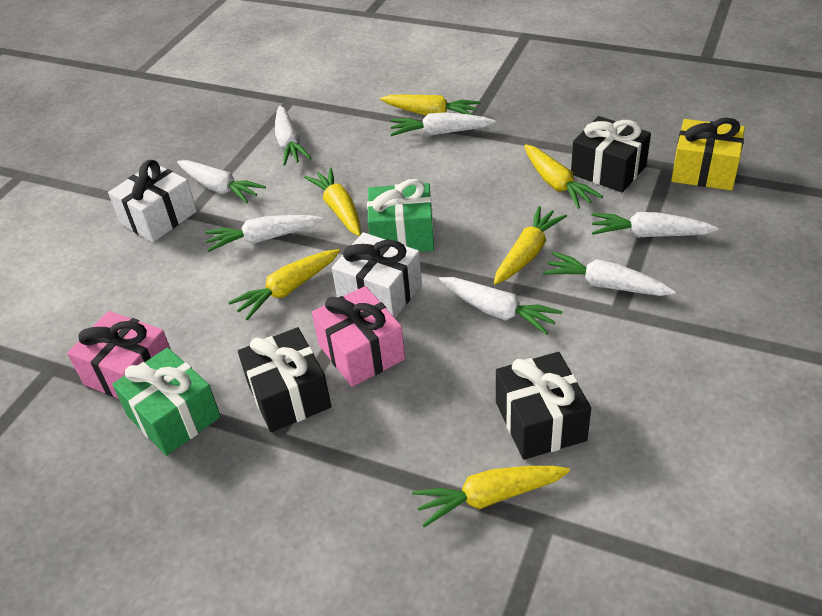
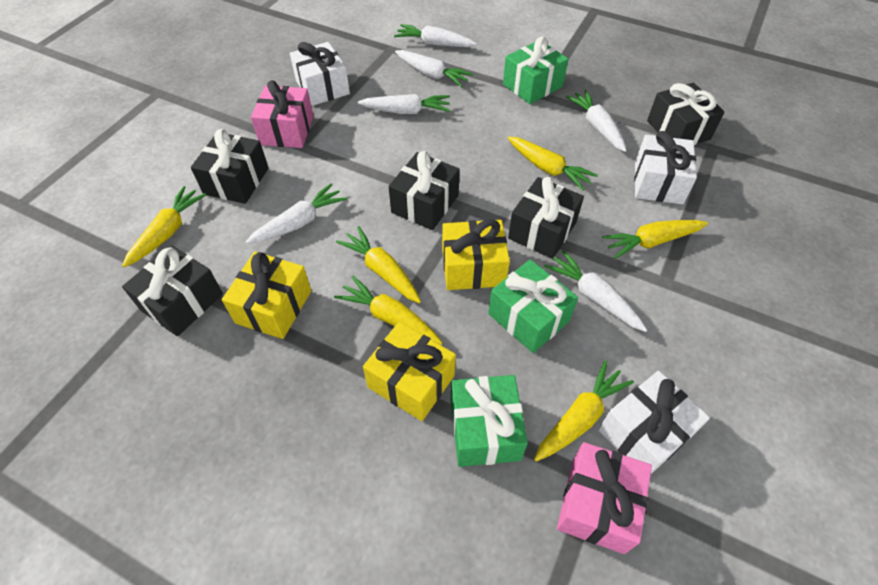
black gift: 3 -> 5
green gift: 2 -> 3
white carrot: 7 -> 6
white gift: 2 -> 3
yellow gift: 1 -> 3

